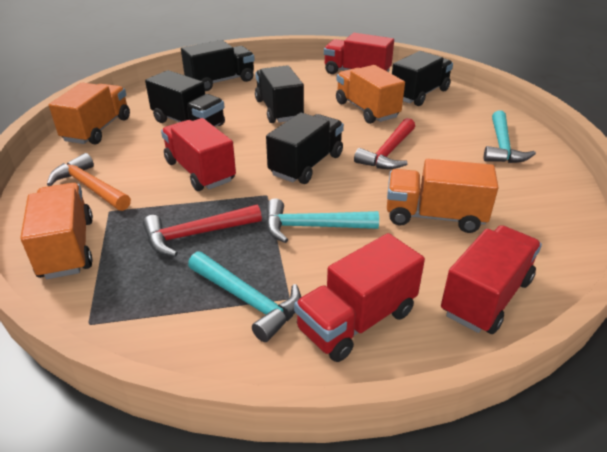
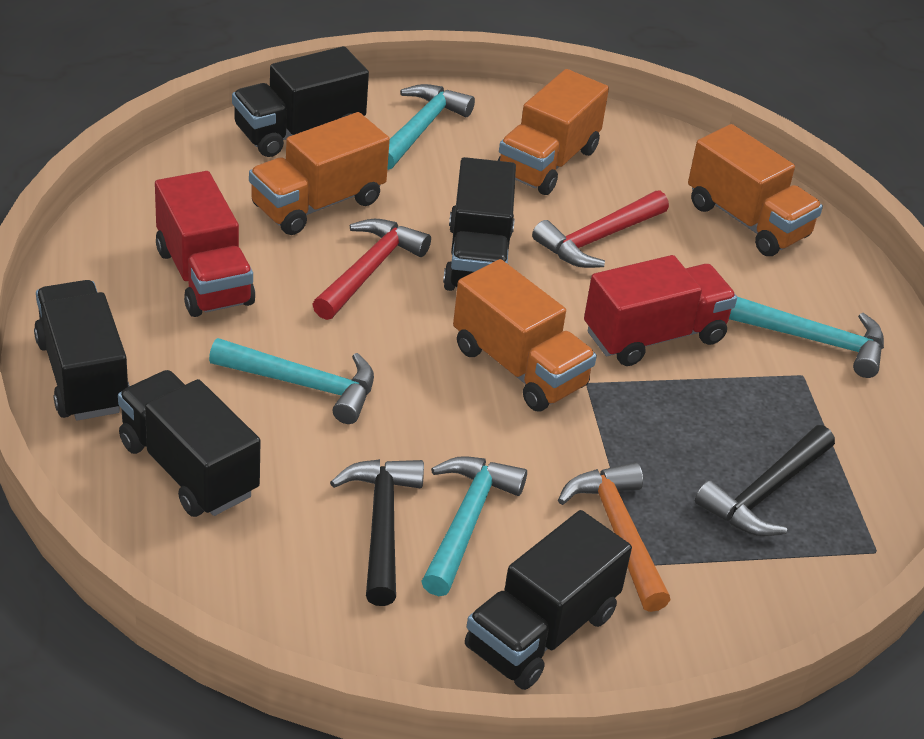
black hammer: 0 -> 2
red truck: 4 -> 2
turquoise hammer: 3 -> 4

